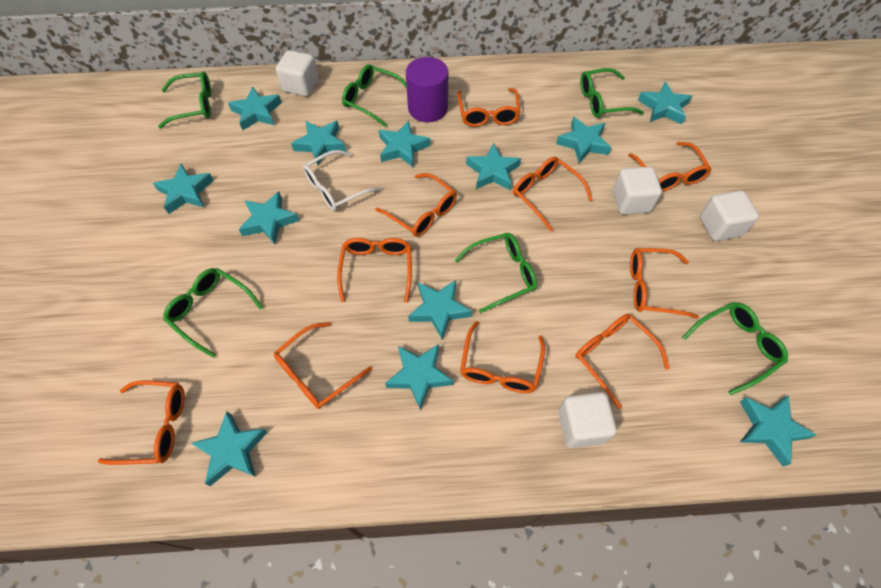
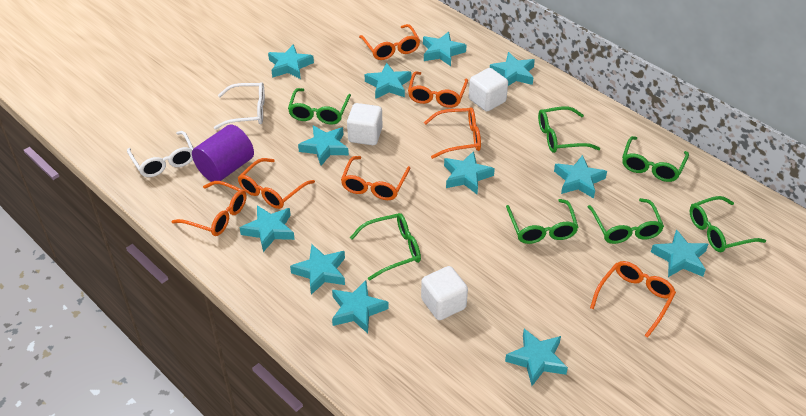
green glasses: 6 -> 7
orange glasses: 10 -> 7
white cube: 4 -> 3
white glasses: 1 -> 2

